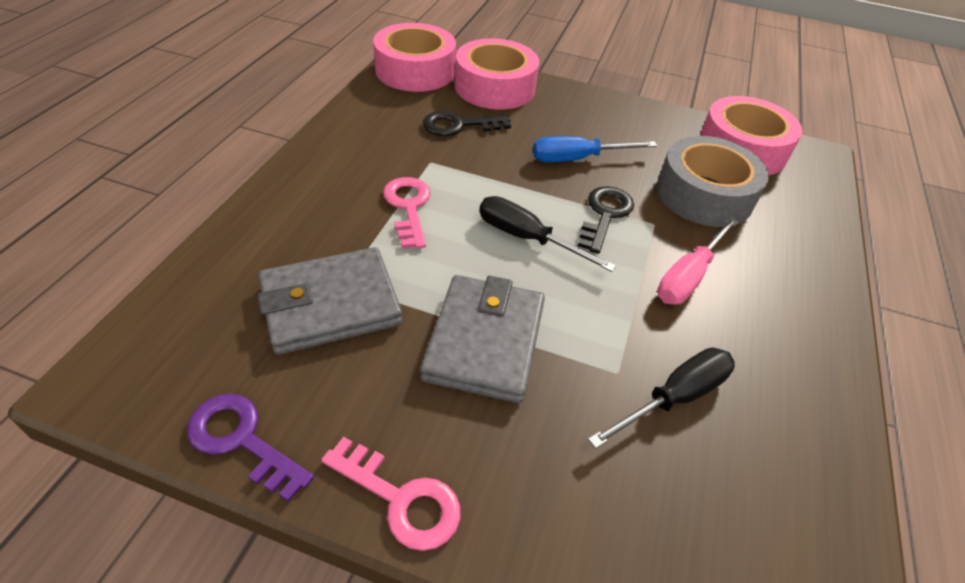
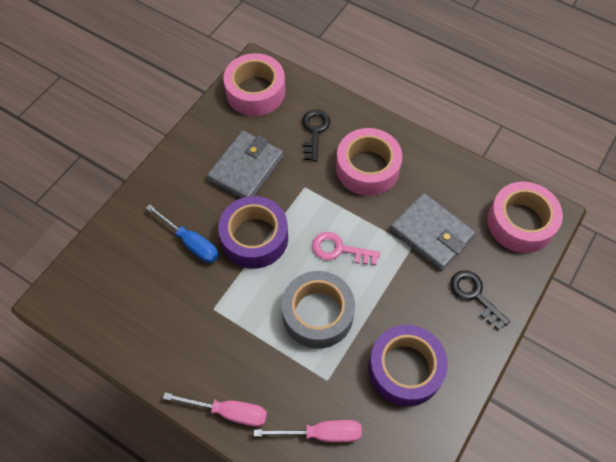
black screwdriver: 2 -> 0
pink key: 2 -> 1
pink screwdriver: 1 -> 2
purple key: 1 -> 0
purple tape: 0 -> 2

